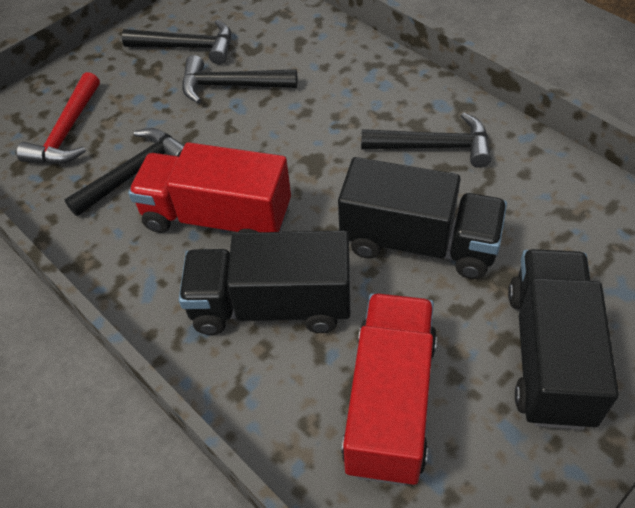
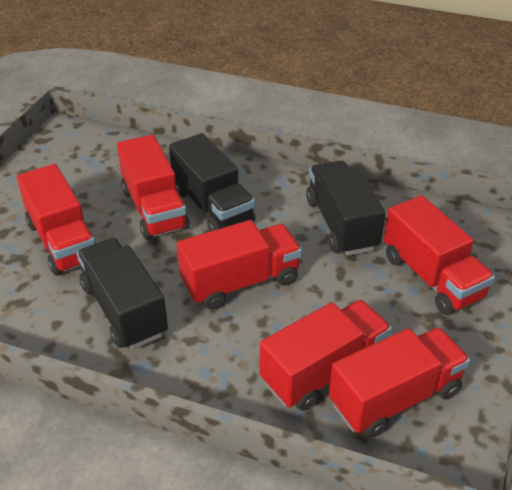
black hammer: 4 -> 0
red hammer: 1 -> 0
red truck: 2 -> 6

